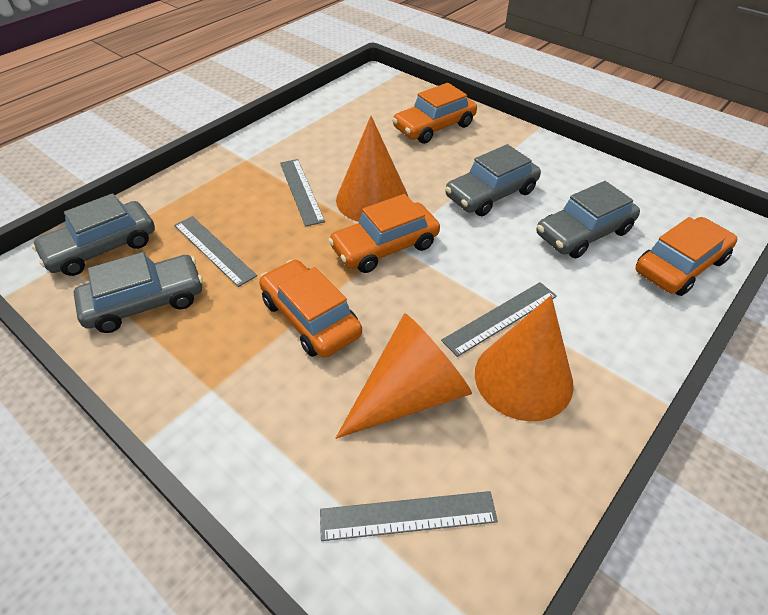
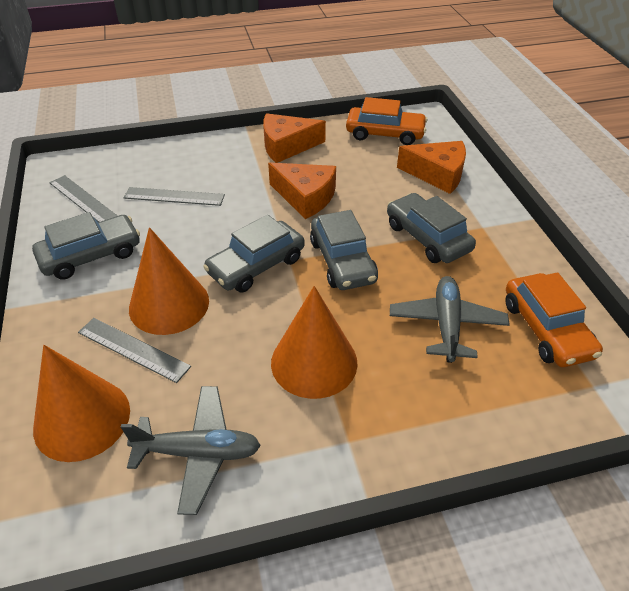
grey plane: 0 -> 2
grey ruler: 4 -> 3
orange car: 4 -> 2
orange cheese: 0 -> 3

